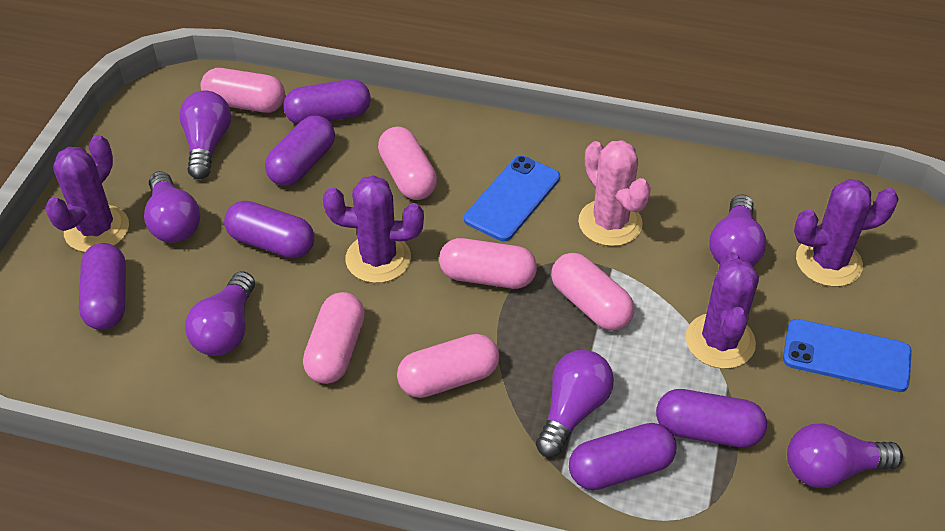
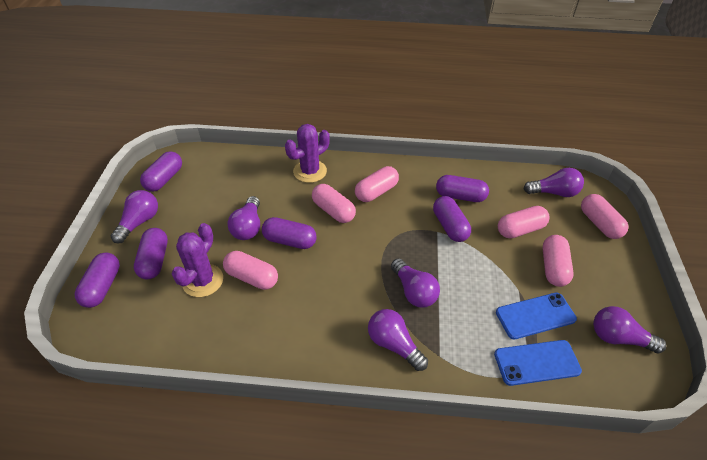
pink cactus: 1 -> 0
purple cactus: 4 -> 2

